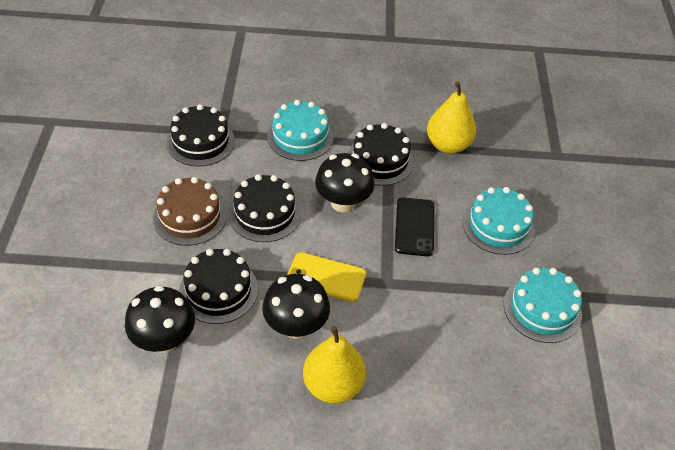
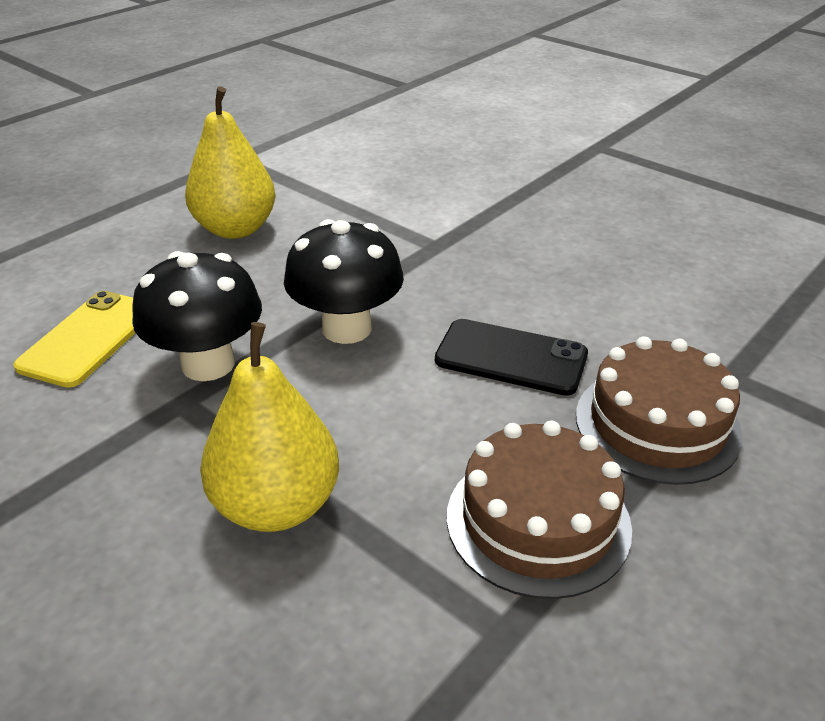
black cake: 4 -> 0
black mushroom: 3 -> 2
brown cake: 1 -> 2
turquoise cake: 3 -> 0

